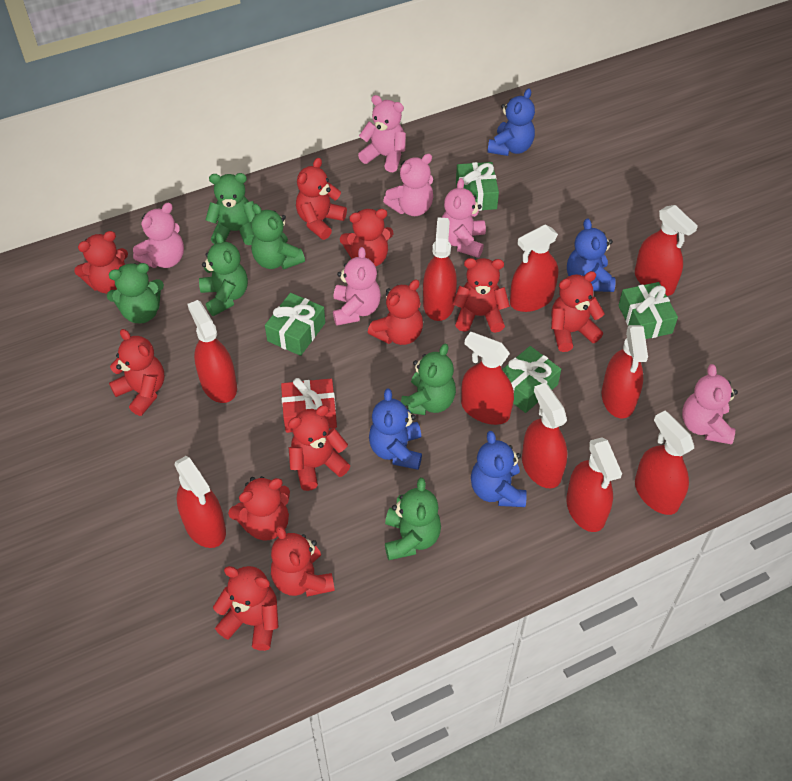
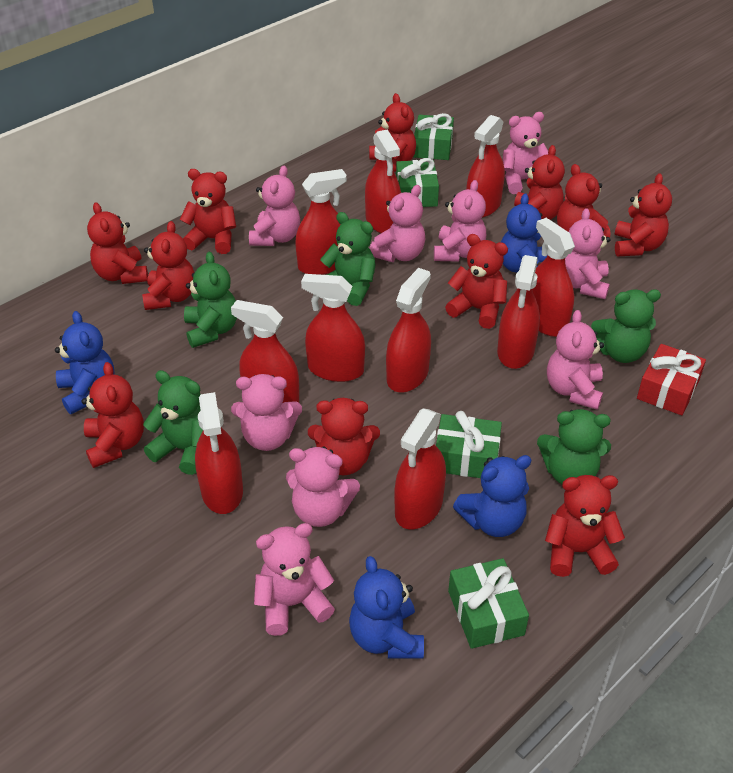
green teddy bear: 6 -> 5
pink teddy bear: 6 -> 9

